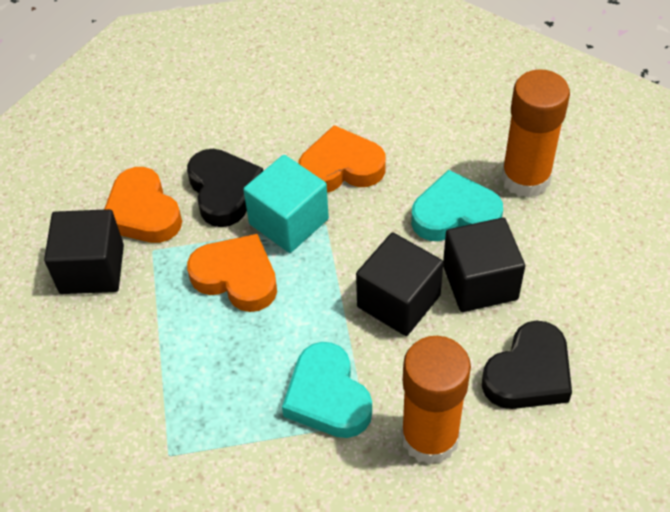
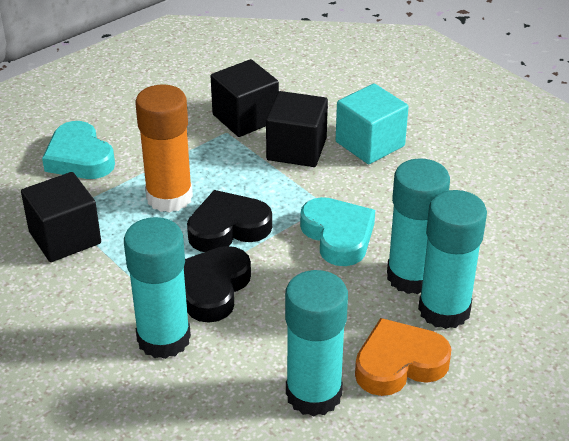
orange glue stick: 2 -> 1
orange heart: 3 -> 1
turquoise glue stick: 0 -> 4

